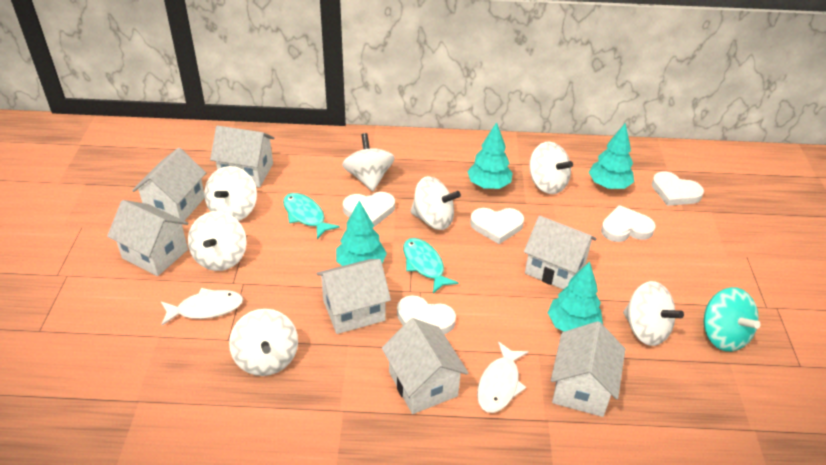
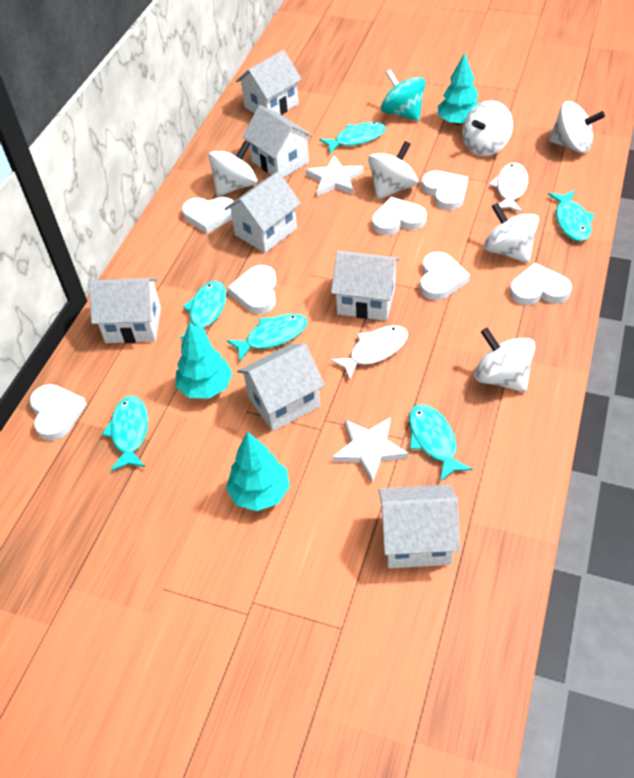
turquoise fish: 2 -> 6
turquoise tree: 4 -> 3
white heart: 5 -> 7
white spinning top: 7 -> 6
white star: 0 -> 2

